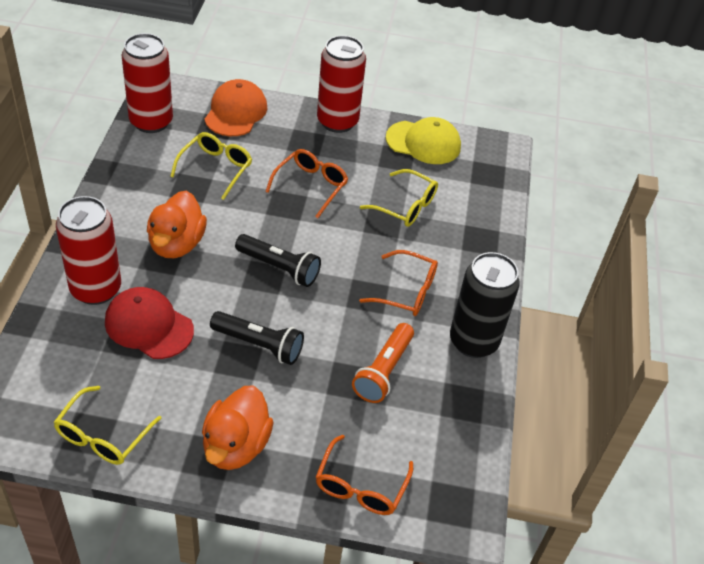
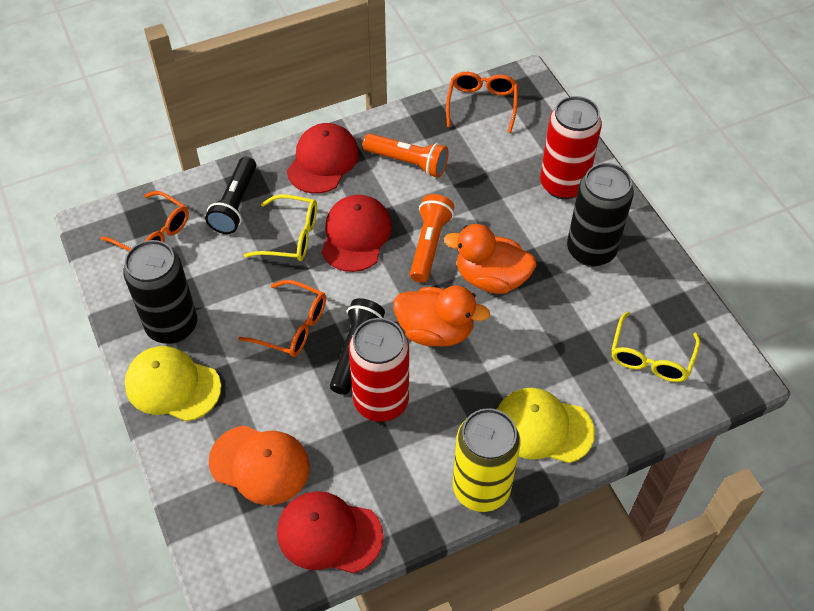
black can: 1 -> 2
orange flashlight: 1 -> 2
red can: 3 -> 2
red cap: 1 -> 3
yellow can: 0 -> 1
yellow cap: 1 -> 2
yellow glasses: 3 -> 2

